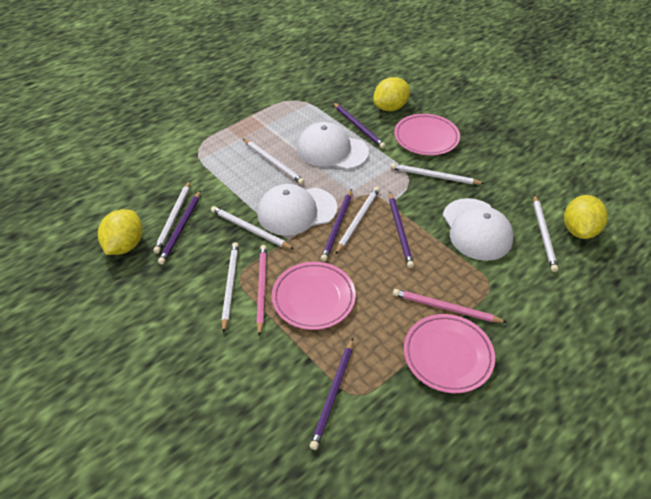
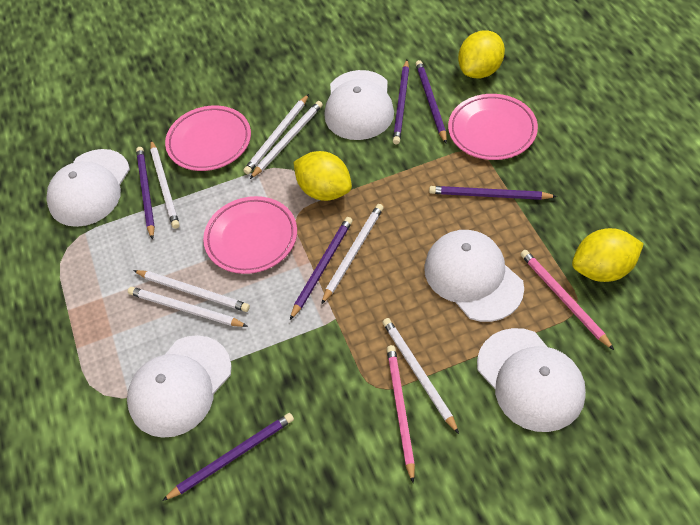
purple pencil: 5 -> 6
white cap: 3 -> 5

